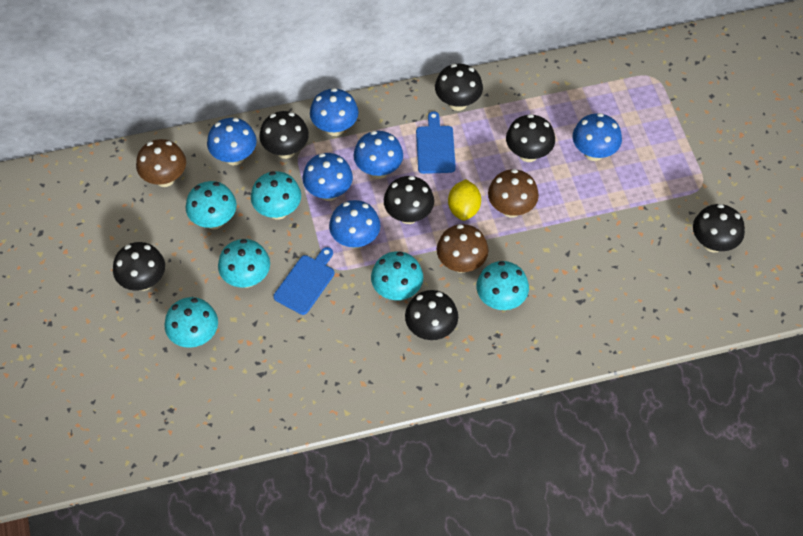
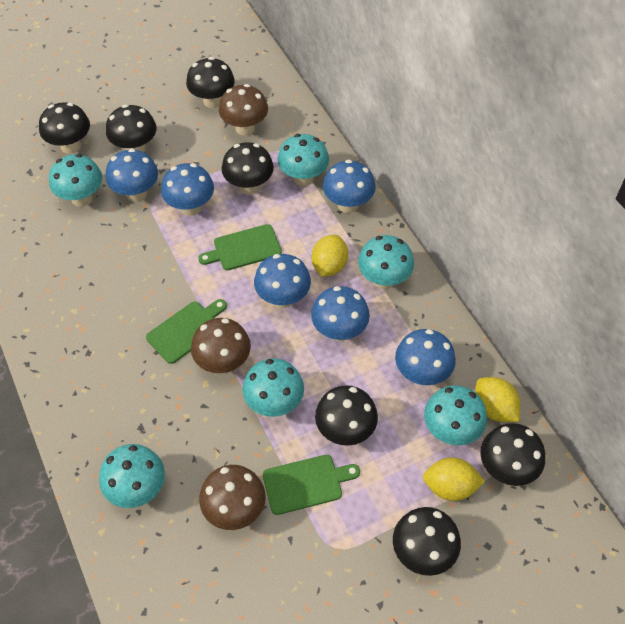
blue cutting board: 2 -> 0
green cutting board: 0 -> 3
yellow lemon: 1 -> 3

